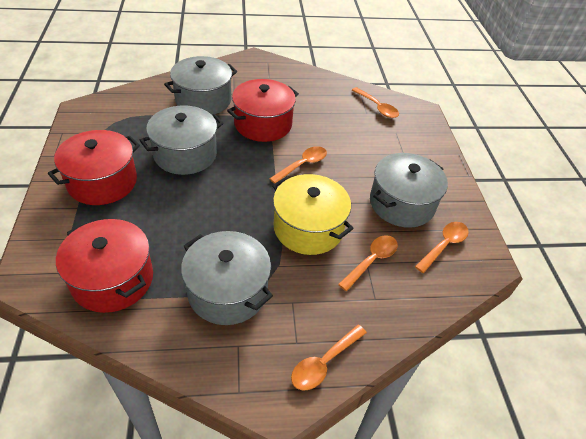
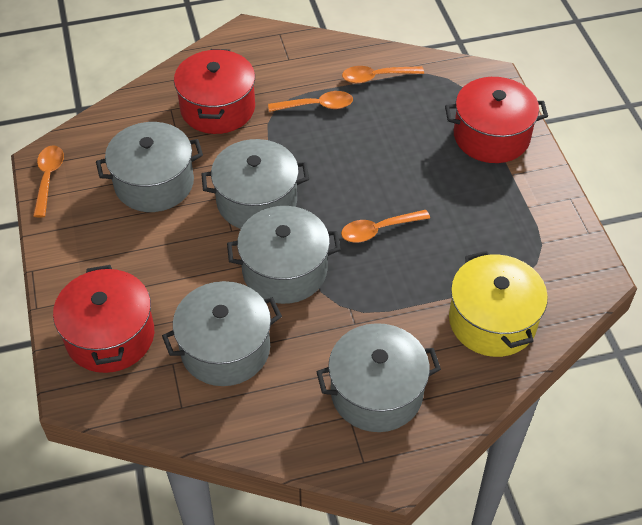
grey pot: 4 -> 5
orange spoon: 5 -> 4

